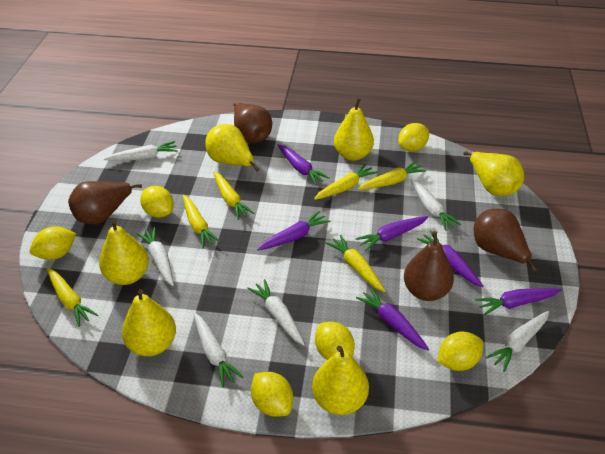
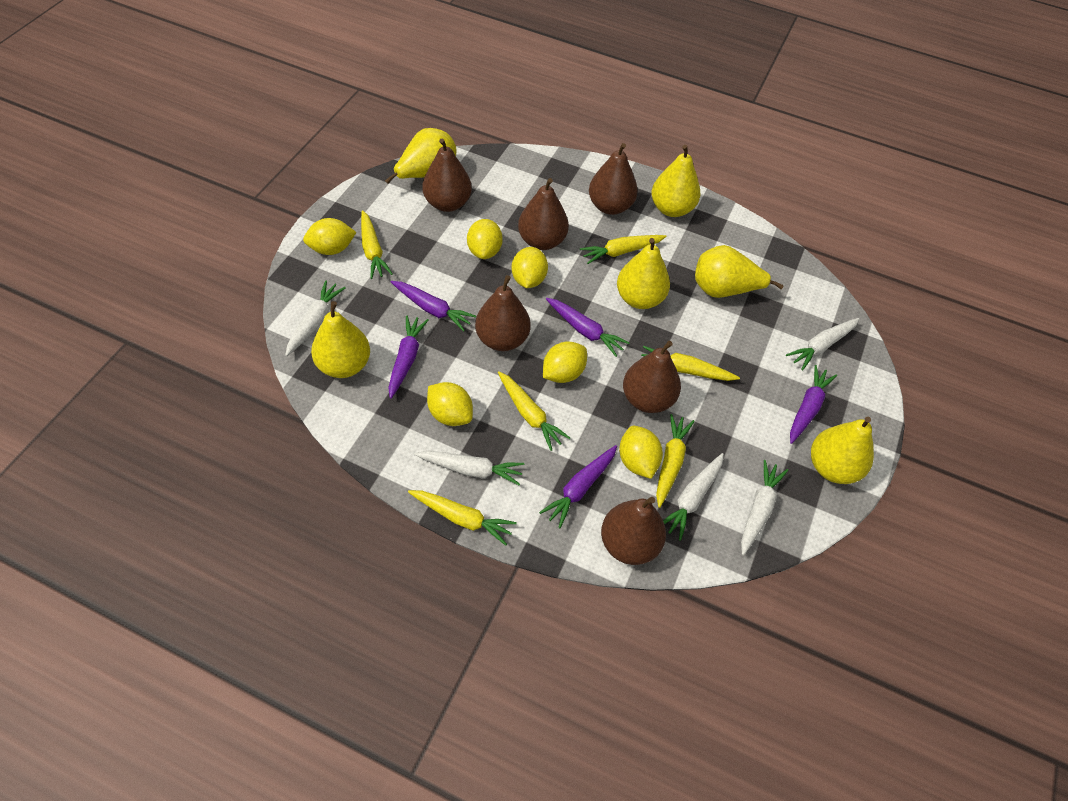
brown pear: 4 -> 6
purple carrot: 6 -> 5
white carrot: 6 -> 5

